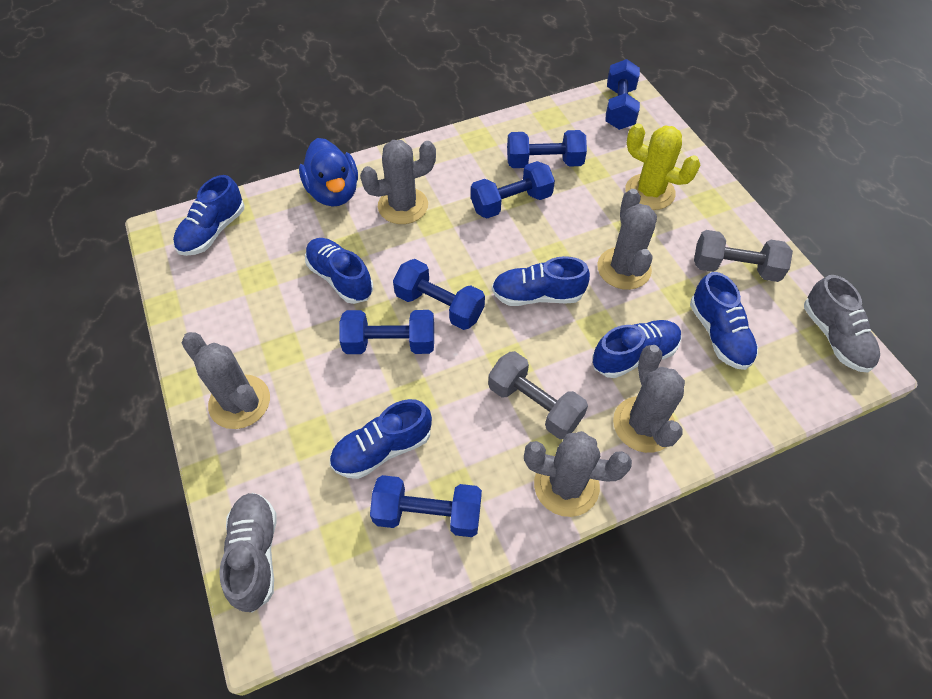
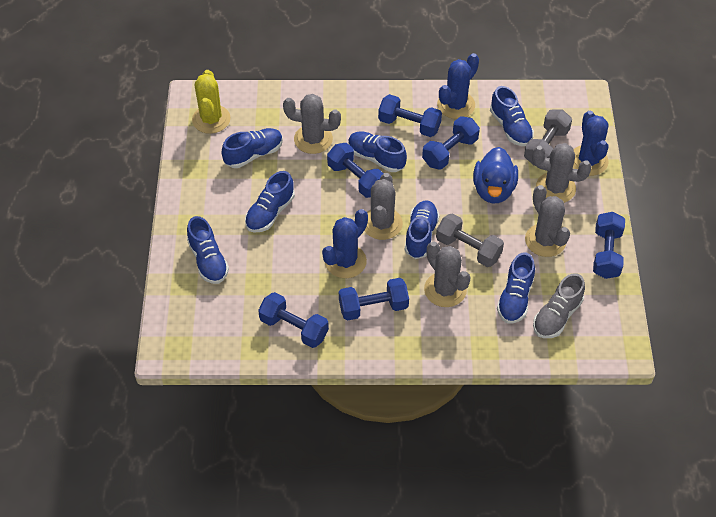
blue cactus: 0 -> 3
blue shoe: 6 -> 7
grey shoe: 2 -> 1

